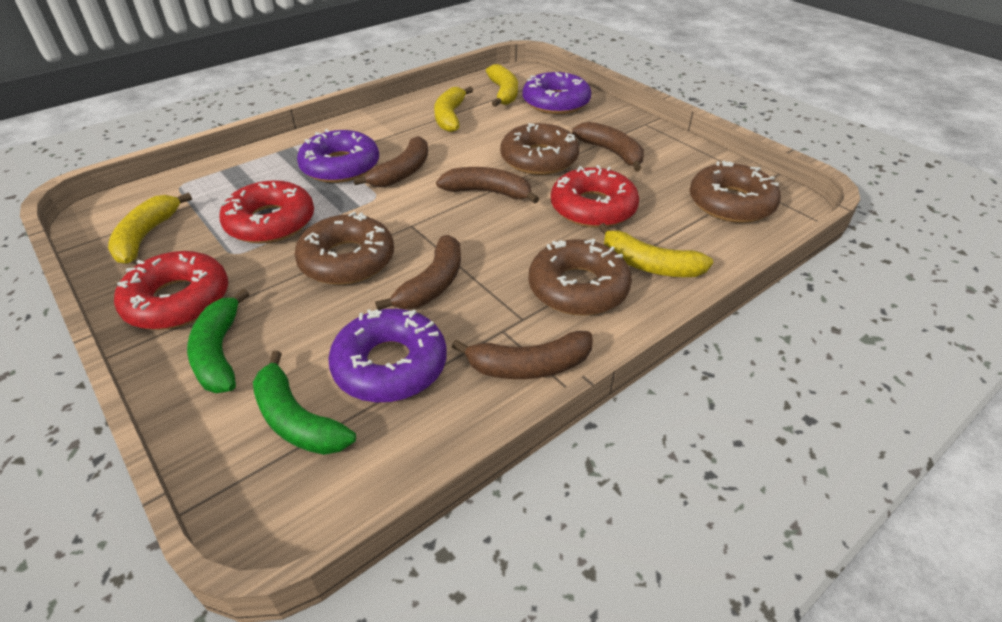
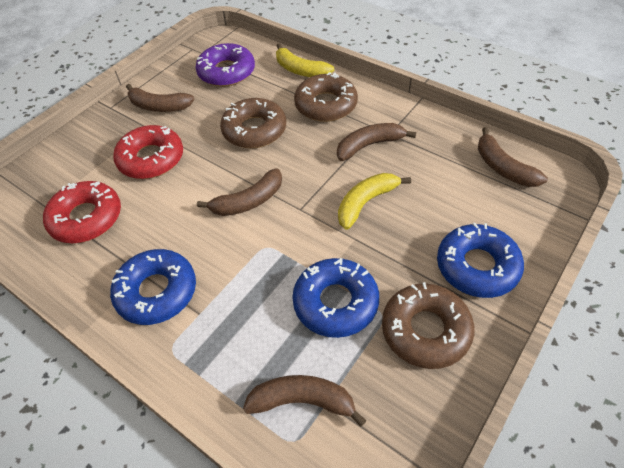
blue donut: 0 -> 3
brown donut: 4 -> 3
green banana: 2 -> 0
purple donut: 3 -> 1
red donut: 3 -> 2
yellow banana: 4 -> 2

